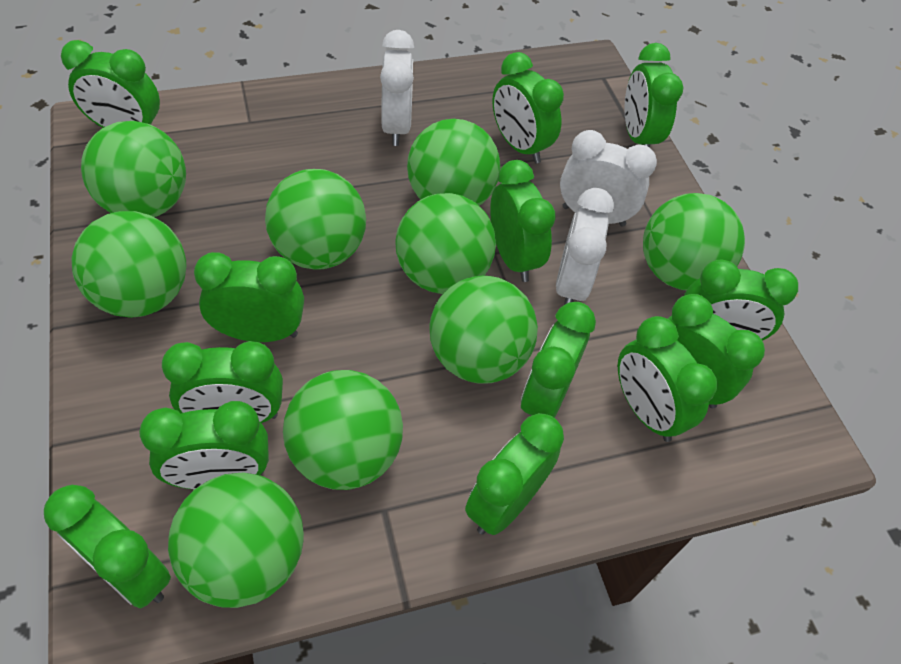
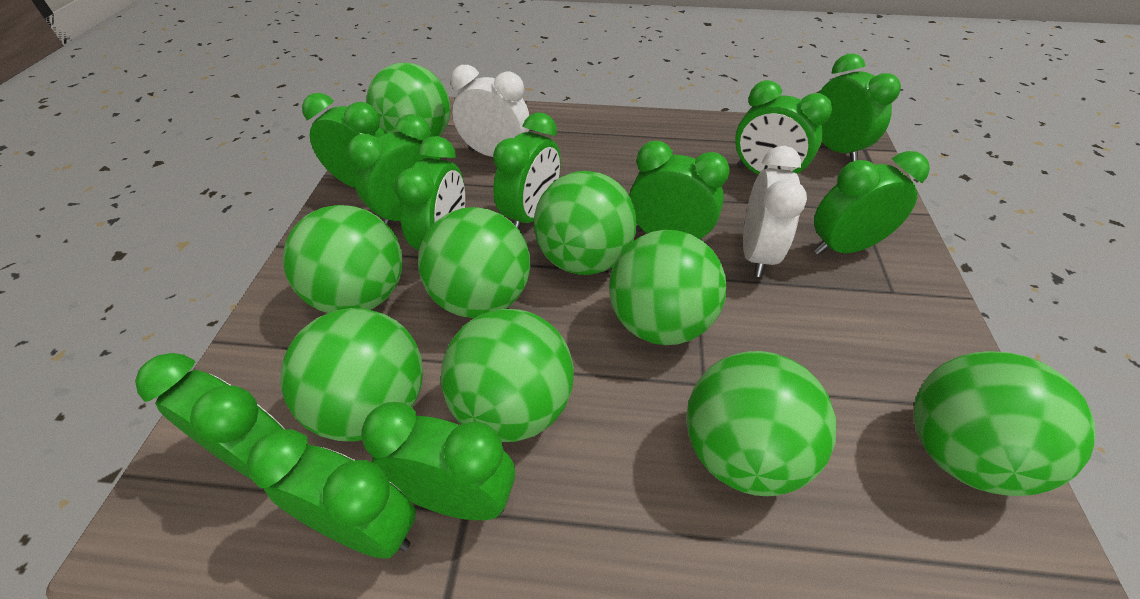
green clock: 13 -> 11
white clock: 3 -> 2

